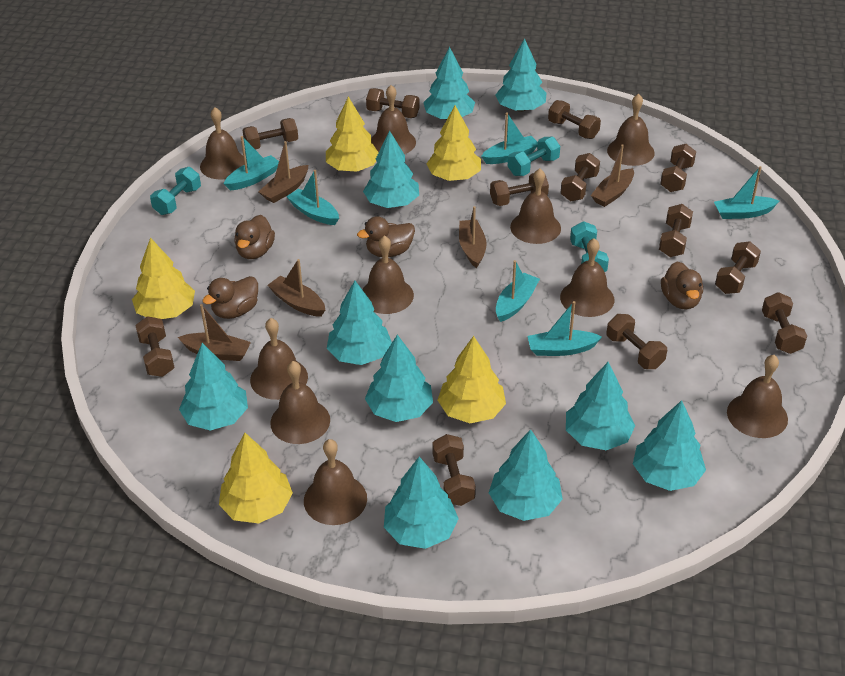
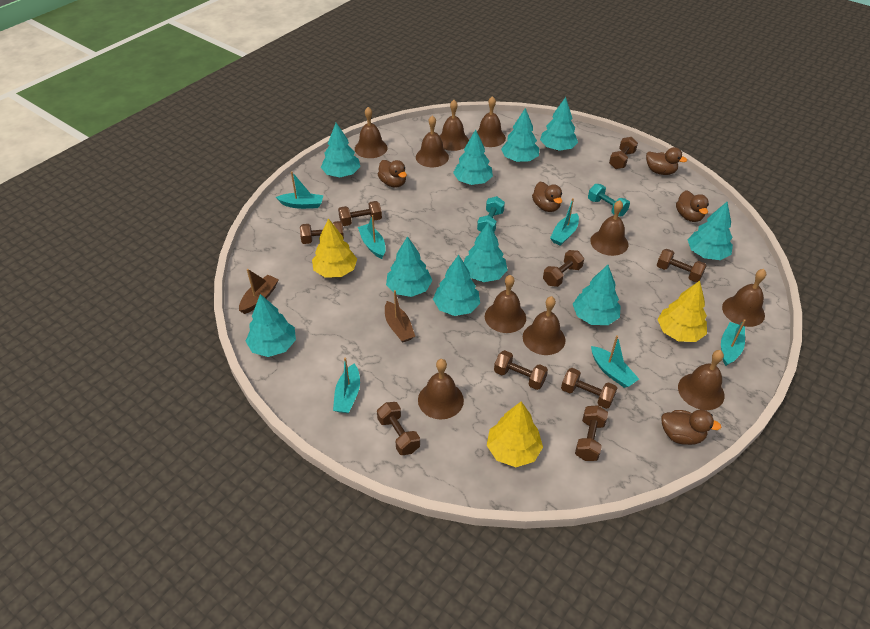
brown boat: 5 -> 2
brown duck: 4 -> 5
brown dumbbell: 12 -> 9
turquoise dumbbell: 3 -> 2
yellow tree: 5 -> 3

